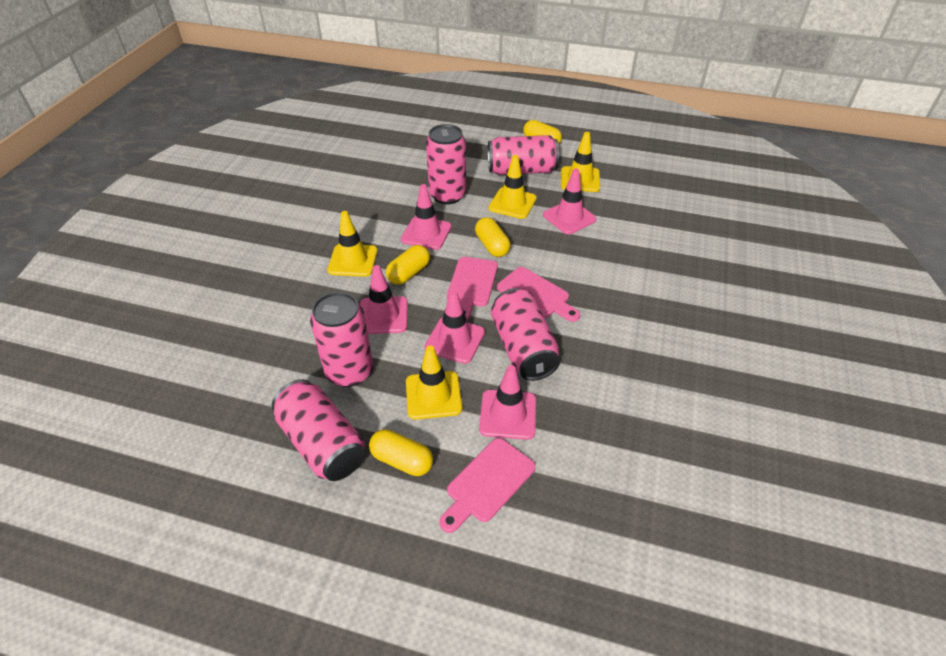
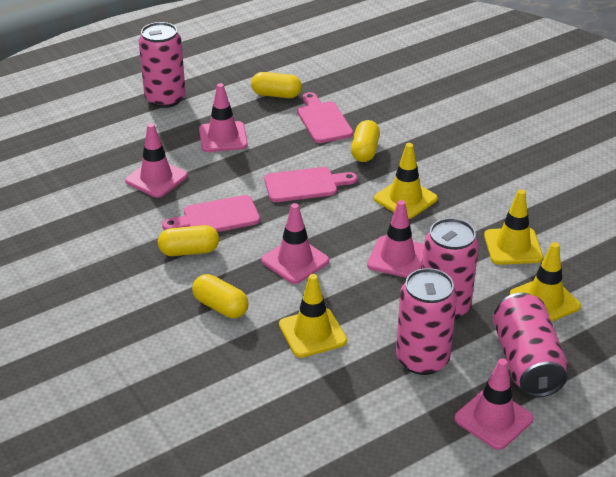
pink can: 5 -> 4

